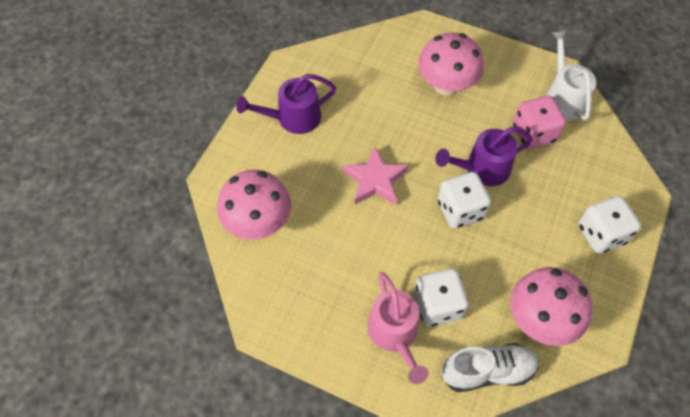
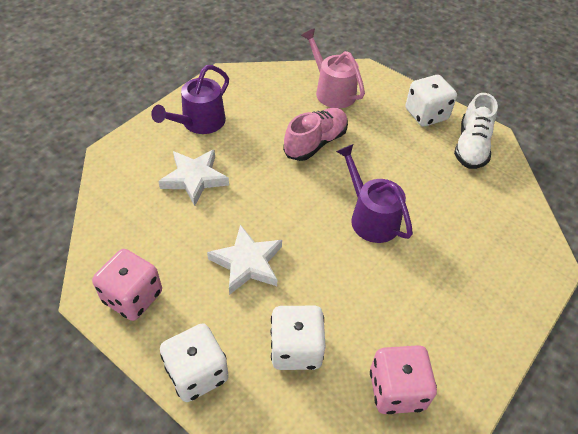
pink dice: 1 -> 2
pink mushroom: 3 -> 0
pink shoe: 0 -> 1
pink star: 1 -> 0
white star: 0 -> 2
white watering can: 1 -> 0

